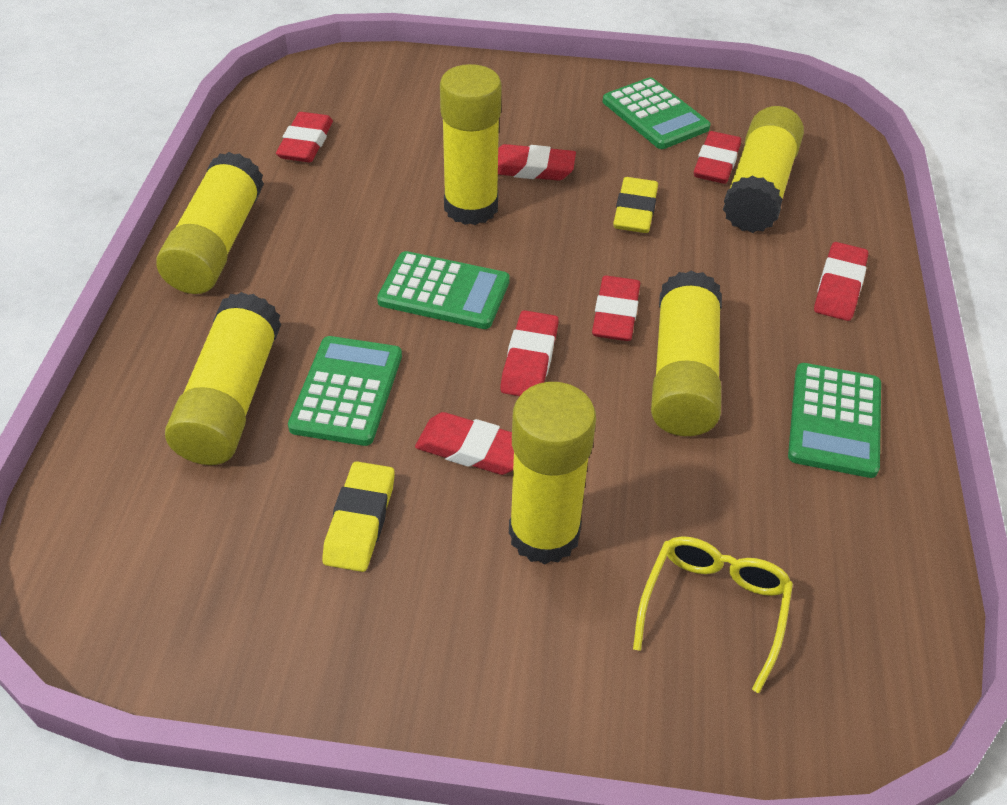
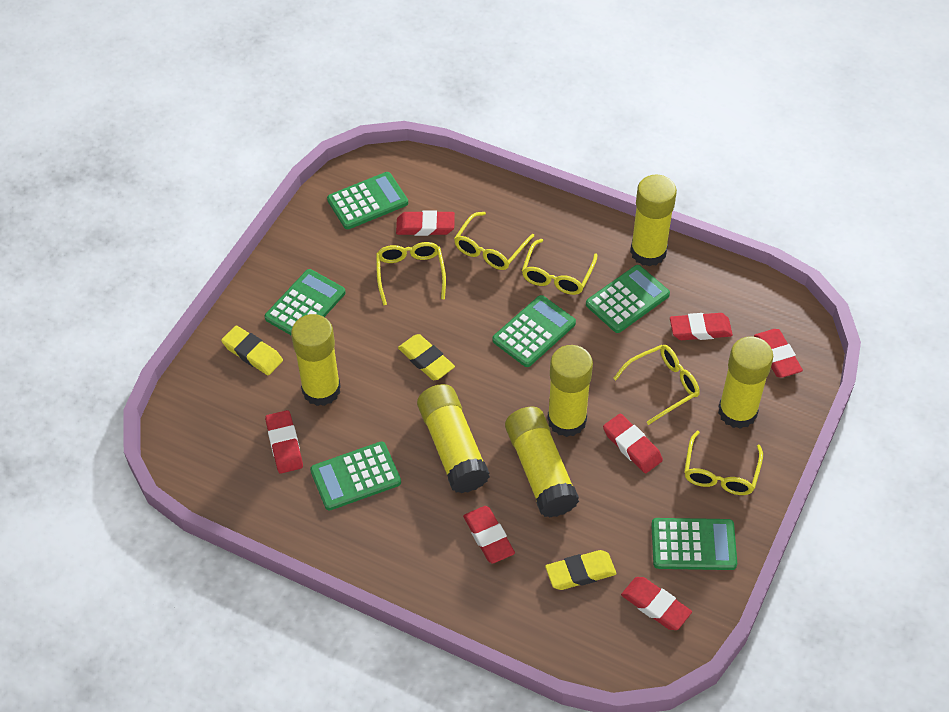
green calculator: 4 -> 6
yellow eraser: 2 -> 3
yellow glasses: 1 -> 5

